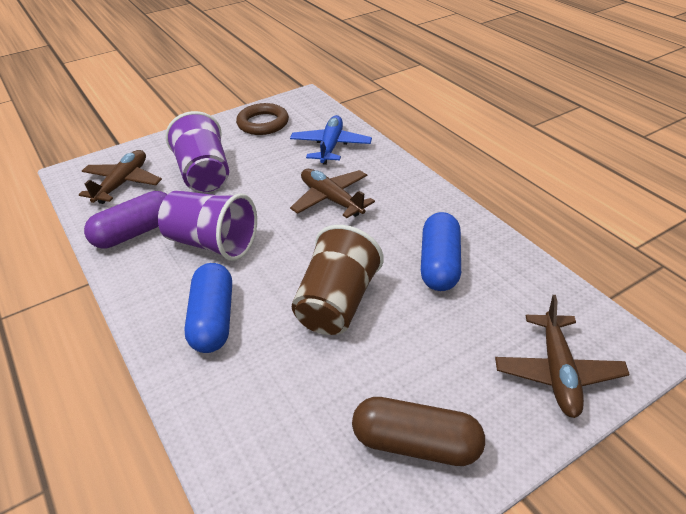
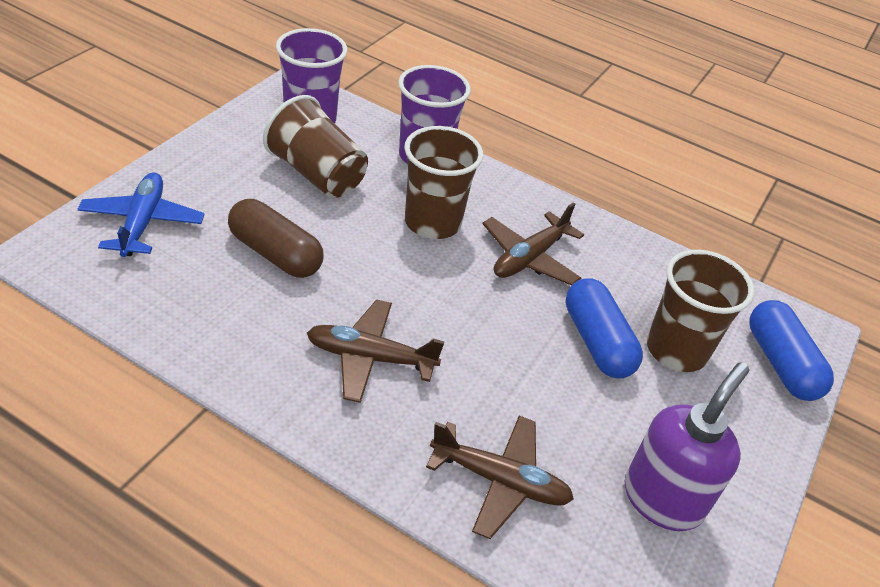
brown cup: 1 -> 3
brown ring: 1 -> 0
purple capsule: 1 -> 0
purple soap dispenser: 0 -> 1

